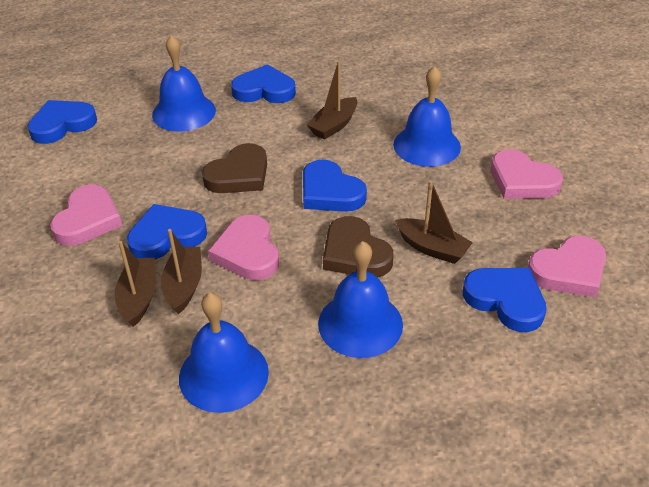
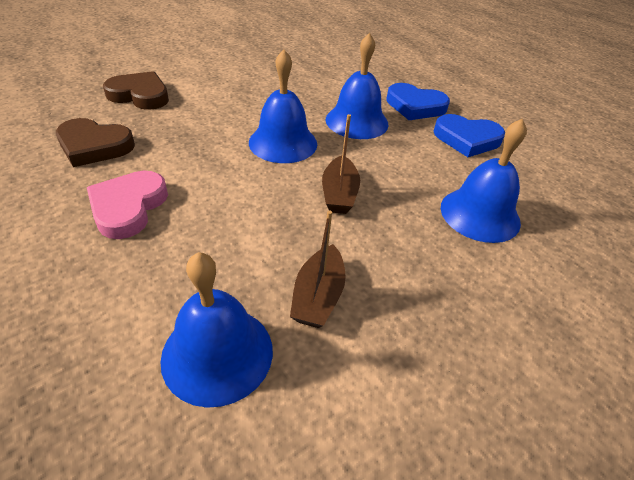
blue heart: 5 -> 2
brown boat: 4 -> 2
pink heart: 4 -> 1

